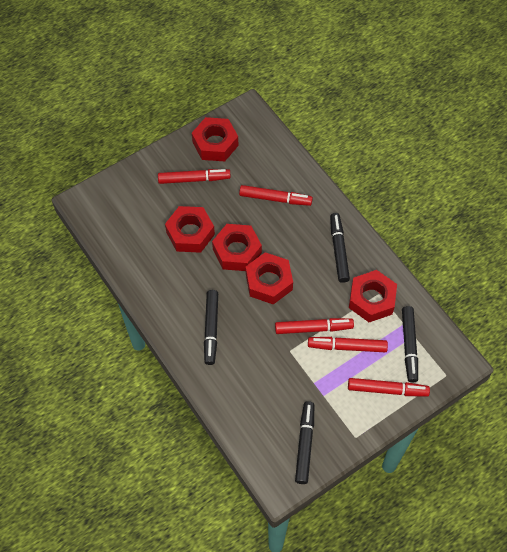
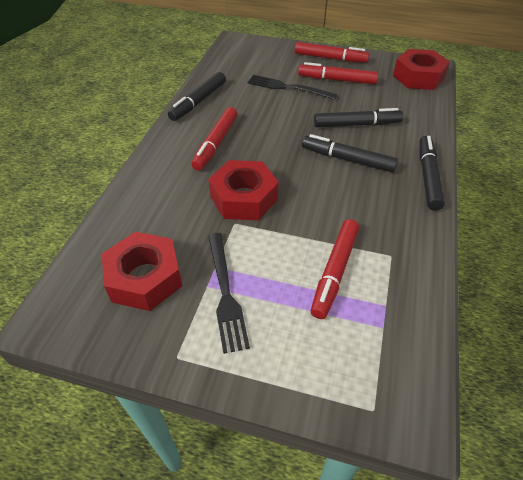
black fork: 0 -> 2
red marker: 5 -> 4
red nut: 5 -> 3

